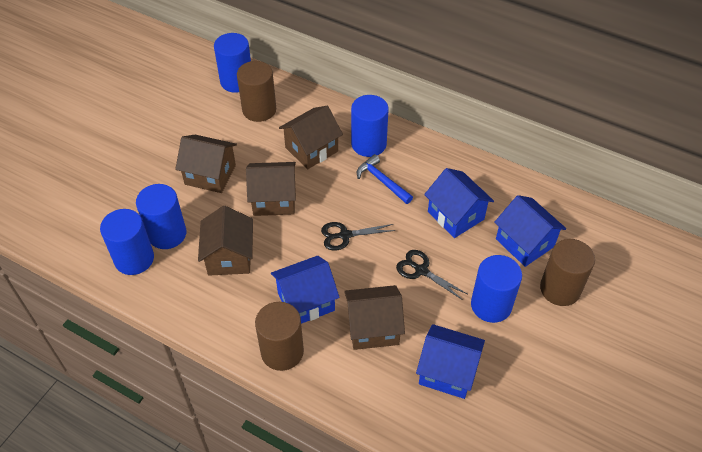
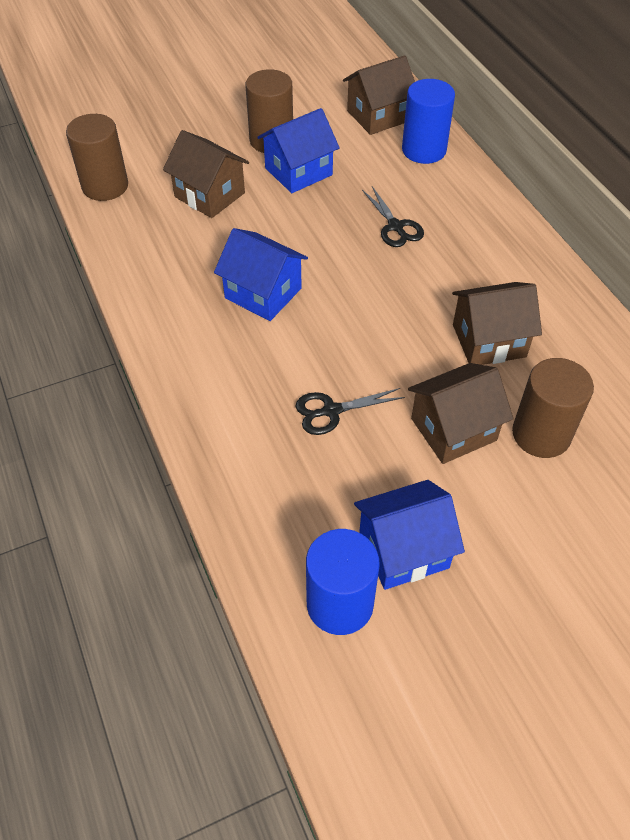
blue cylinder: 5 -> 2
blue hammer: 1 -> 0
blue house: 4 -> 3
brown house: 5 -> 4

